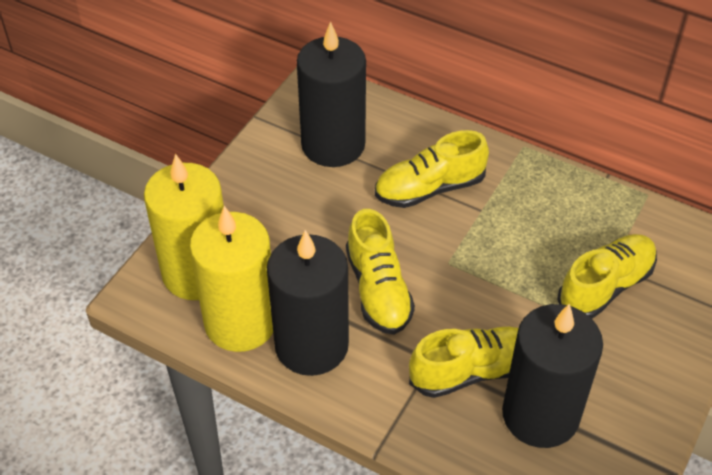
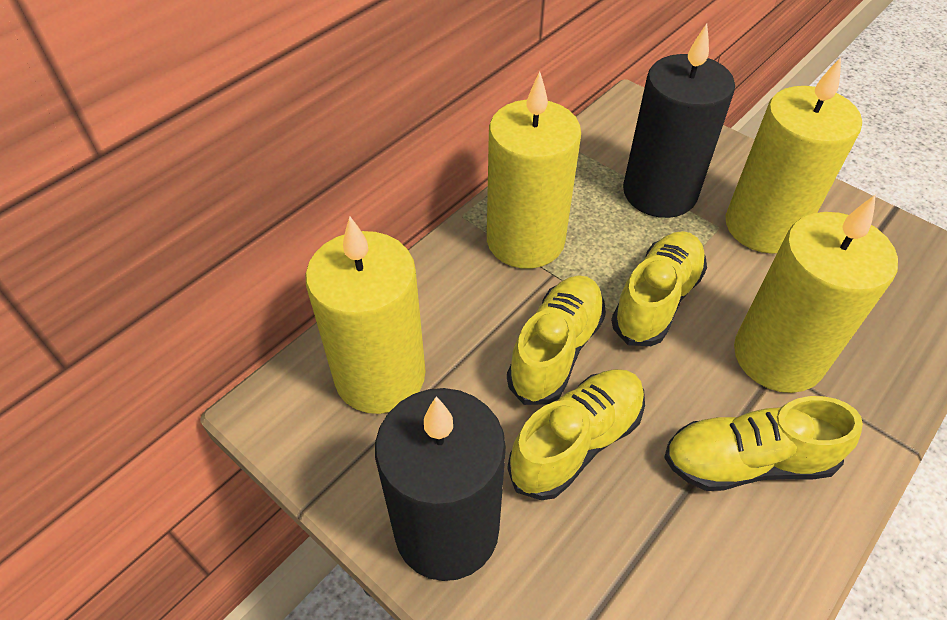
black candle: 3 -> 2
yellow candle: 2 -> 4

